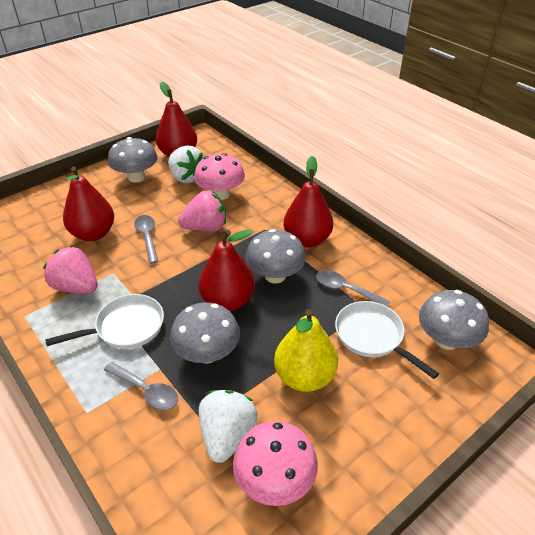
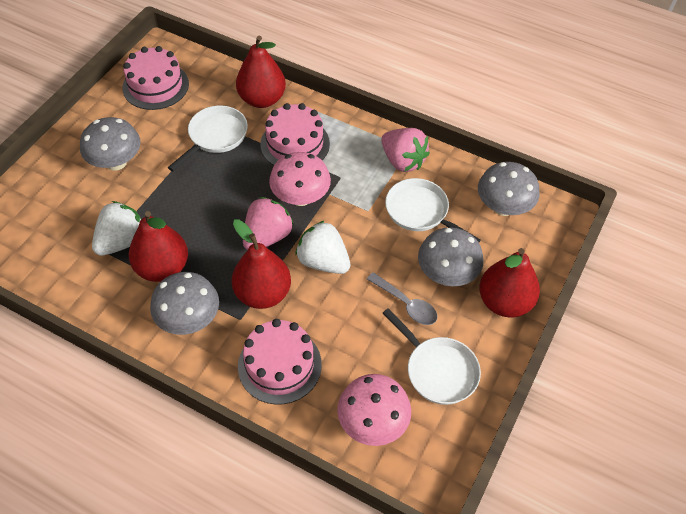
grey spoon: 3 -> 1
pink cake: 0 -> 3
white pan: 2 -> 3
yellow pear: 1 -> 0

